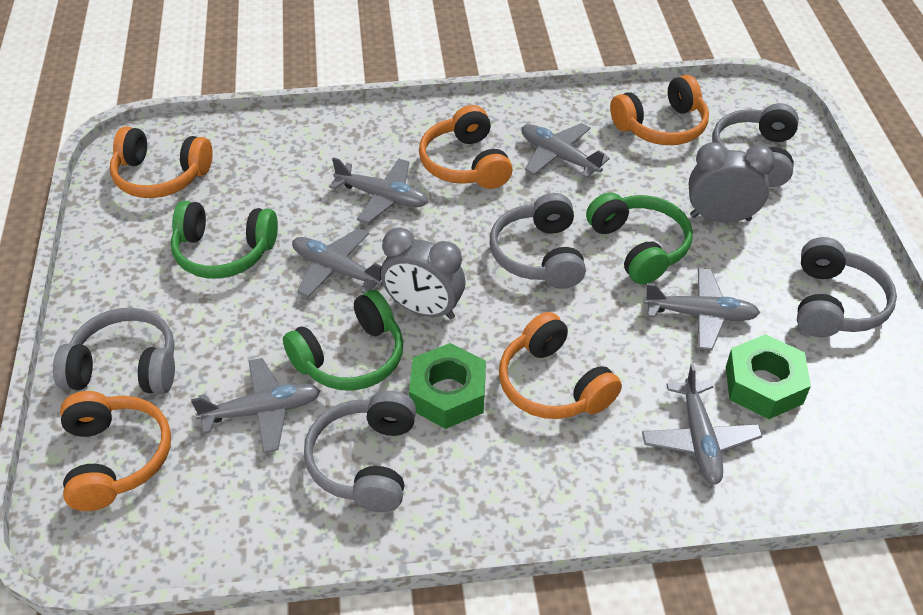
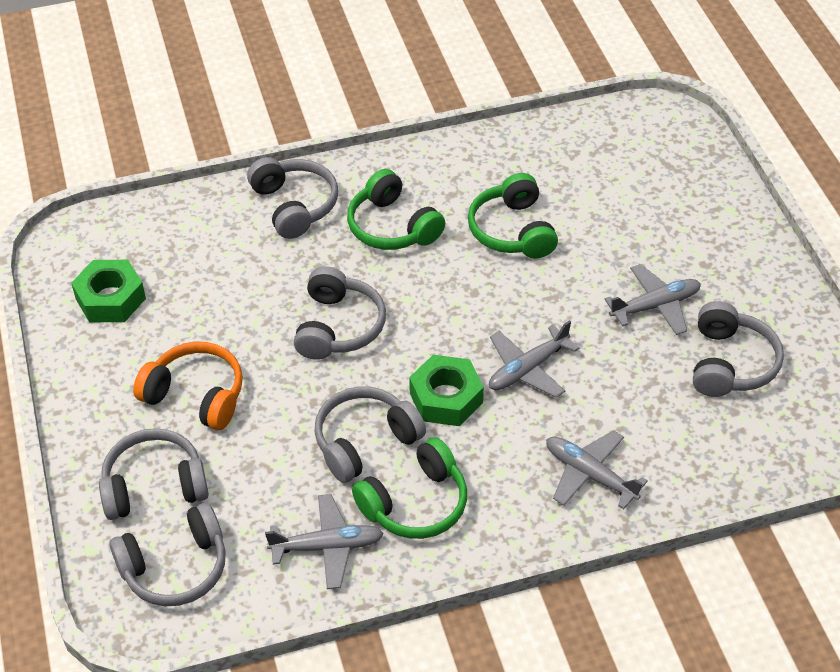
grey clock: 2 -> 0
grey headphones: 5 -> 6
grey plane: 6 -> 4
orange headphones: 5 -> 1

